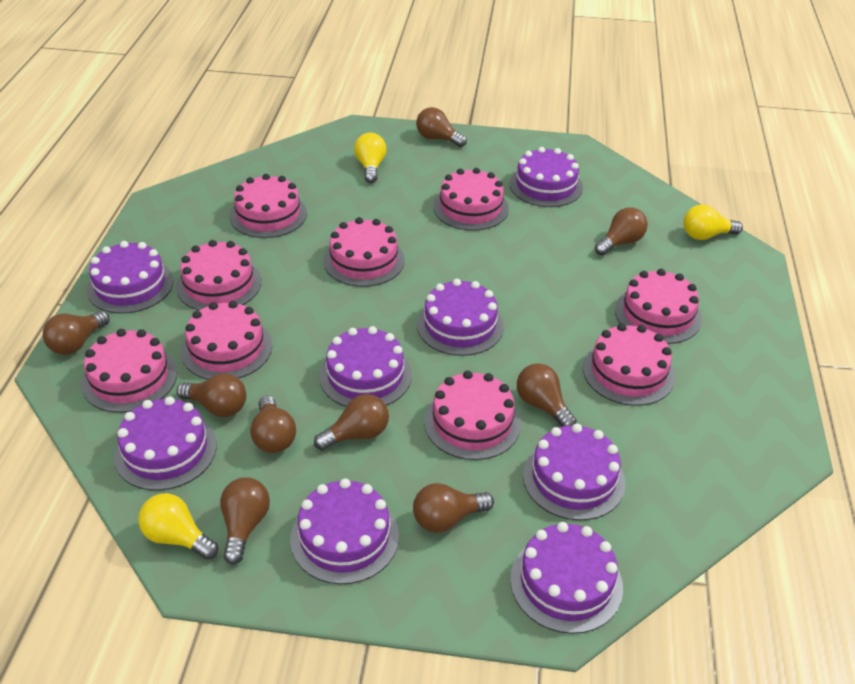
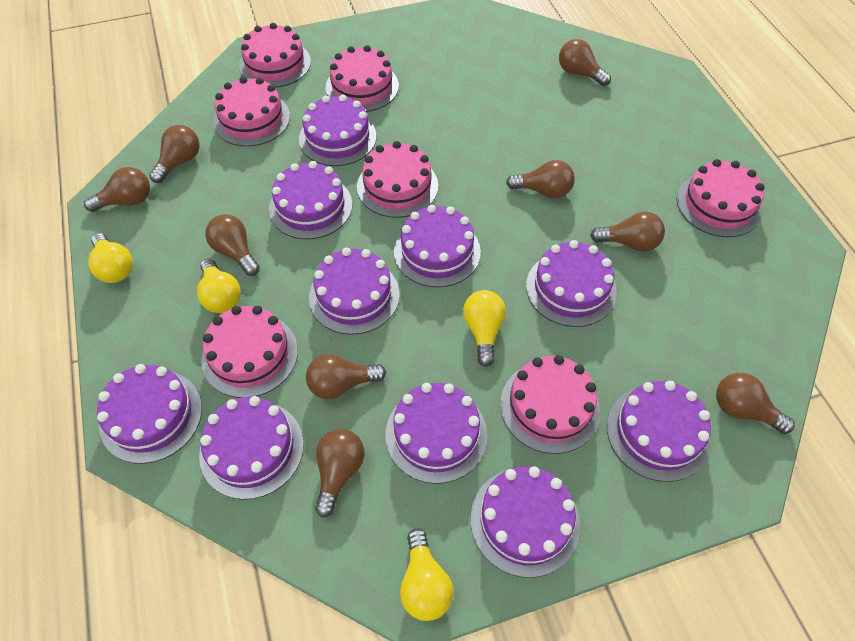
pink cake: 9 -> 7
purple cake: 8 -> 10
yellow light bulb: 3 -> 4

